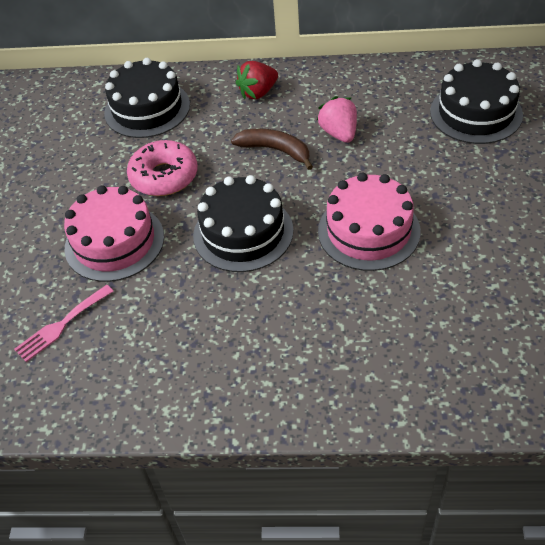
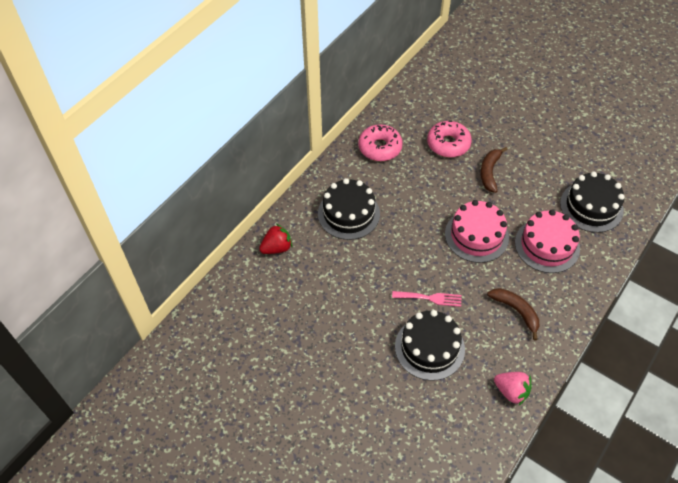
brown banana: 1 -> 2
pink donut: 1 -> 2

